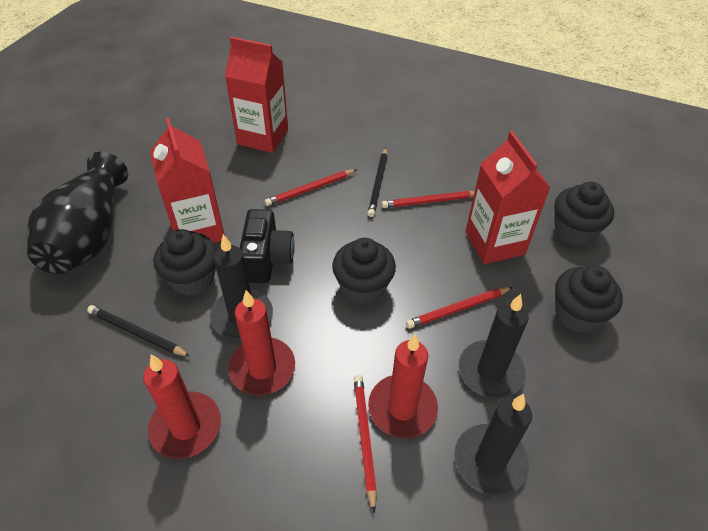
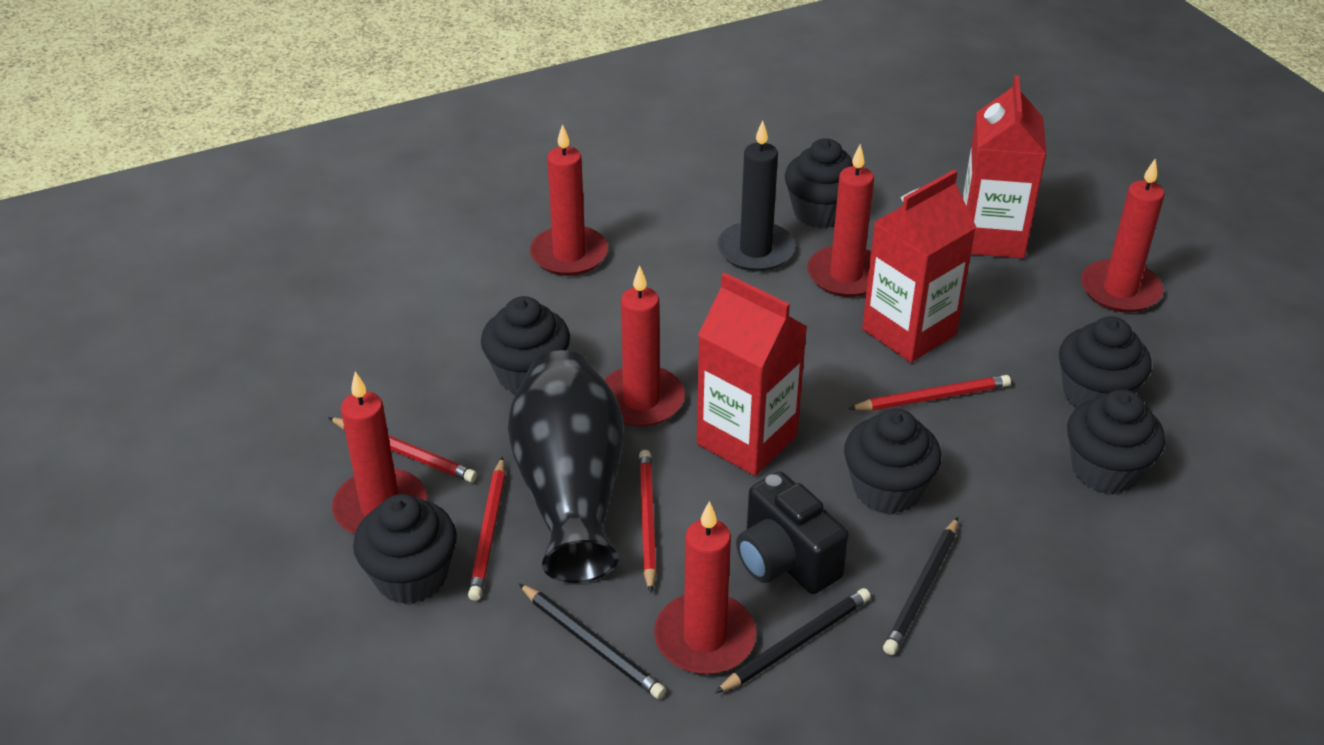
black candle: 3 -> 1
black cupcake: 4 -> 6
black pencil: 2 -> 3
red candle: 3 -> 6

